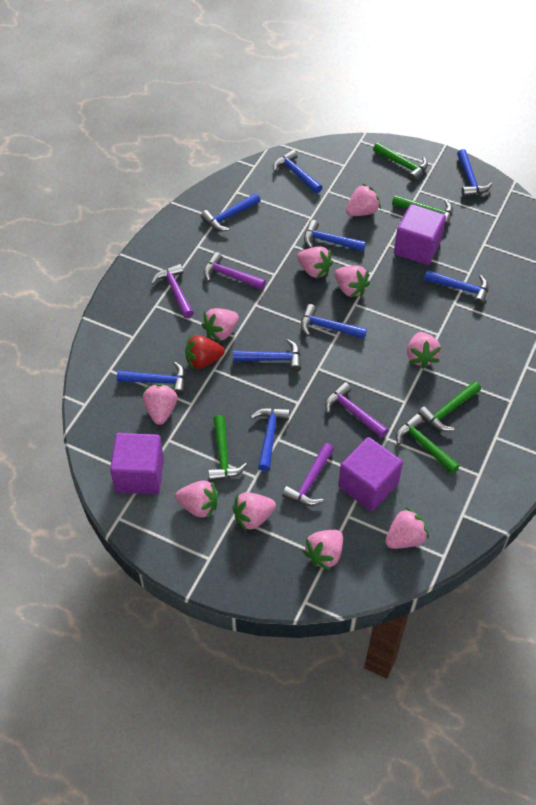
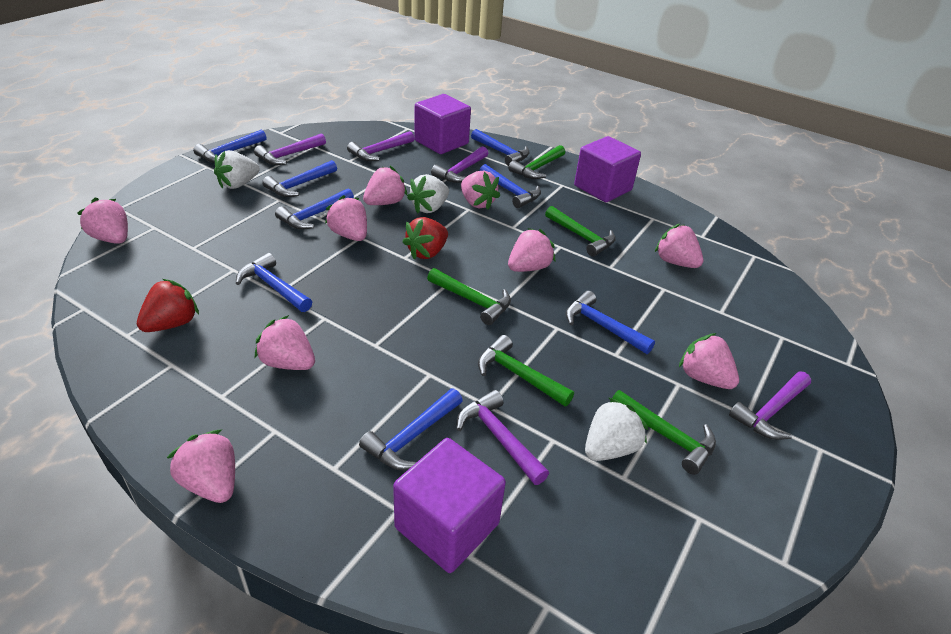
blue hammer: 9 -> 8
pink strawberry: 10 -> 9
purple hammer: 4 -> 5
red strawberry: 1 -> 2
white strawberry: 0 -> 3

